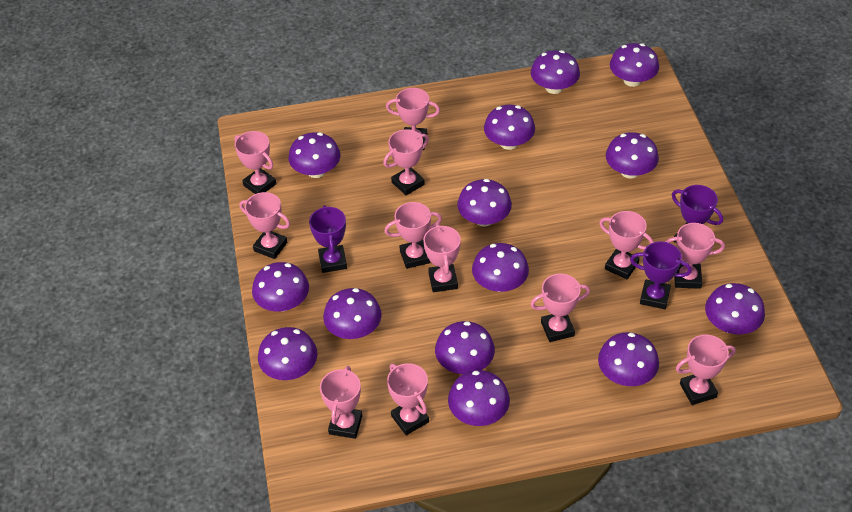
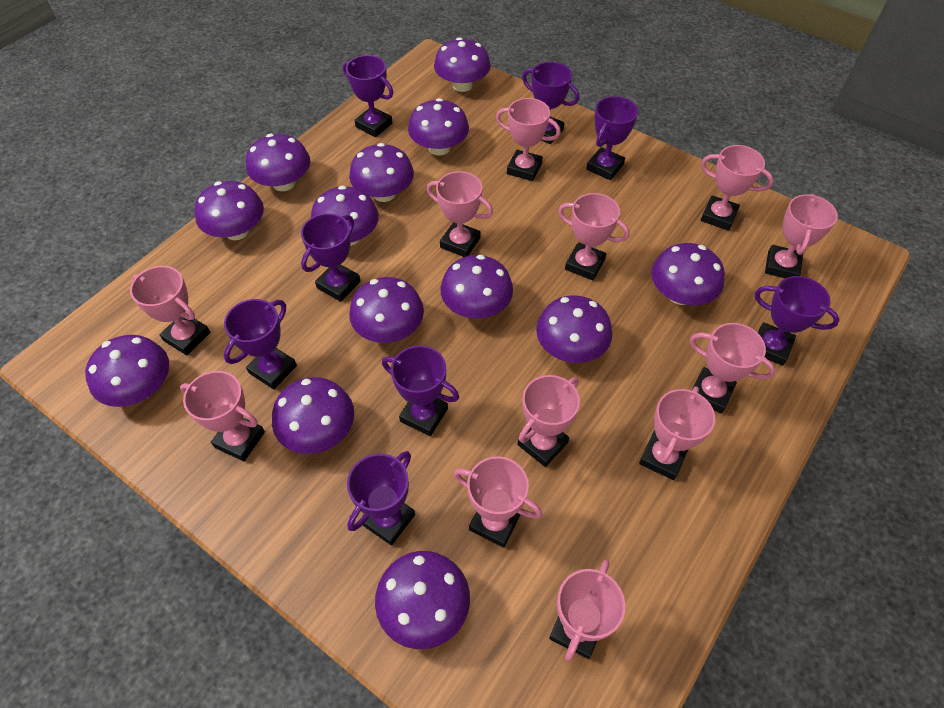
purple mushroom: 14 -> 13
purple trophy: 3 -> 8

